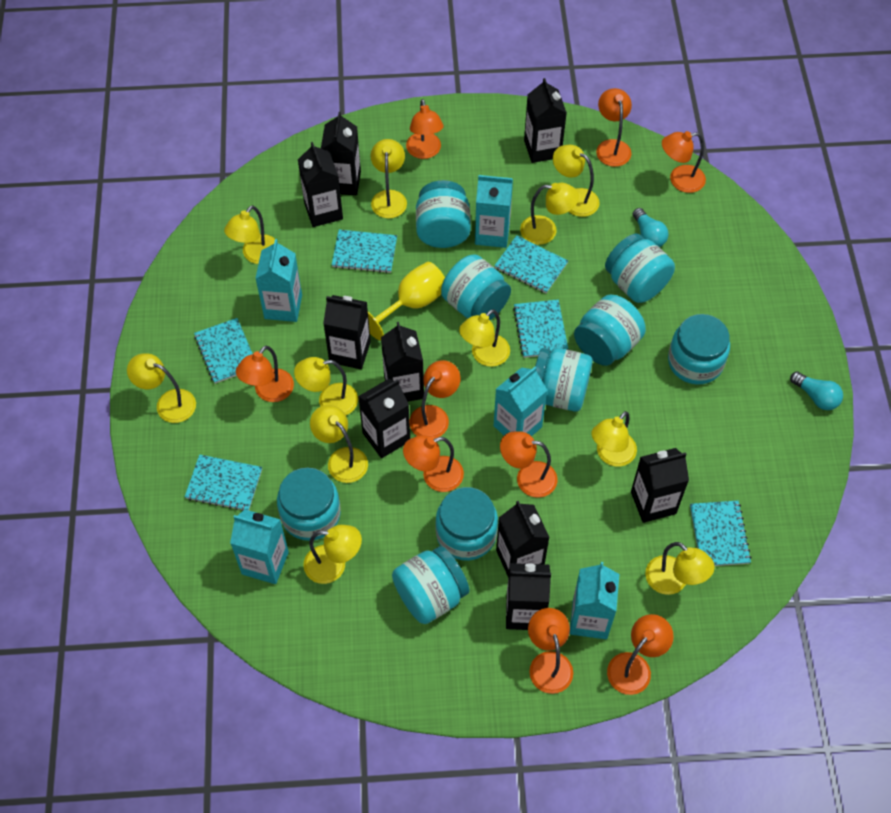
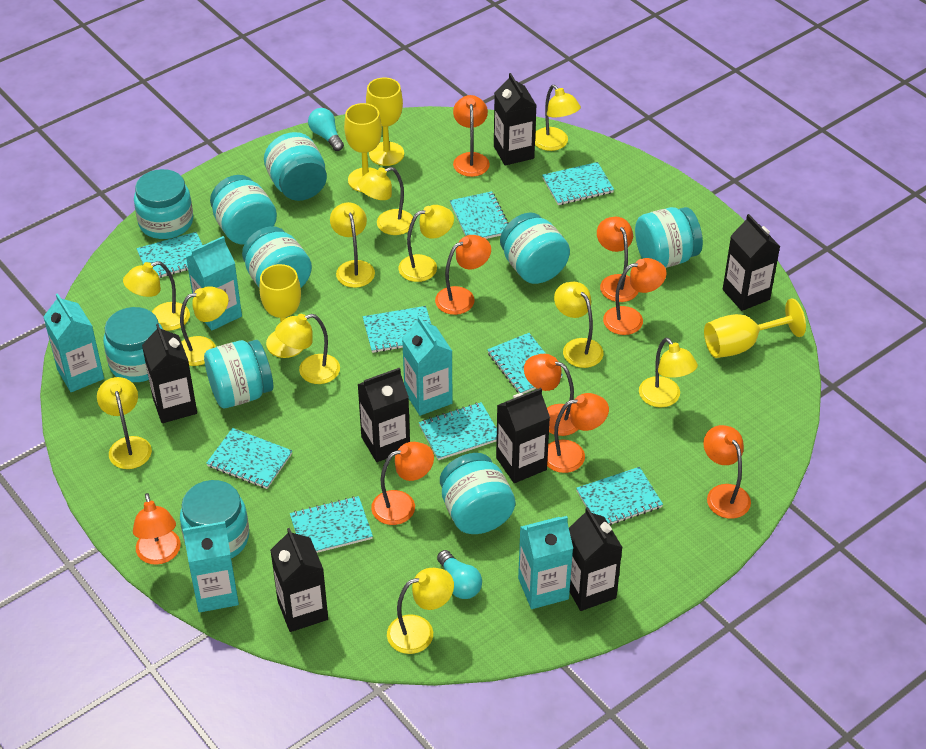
black carton: 9 -> 7
turquoise jar: 9 -> 10
turquoise notebook: 6 -> 9
yellow goblet: 1 -> 4

